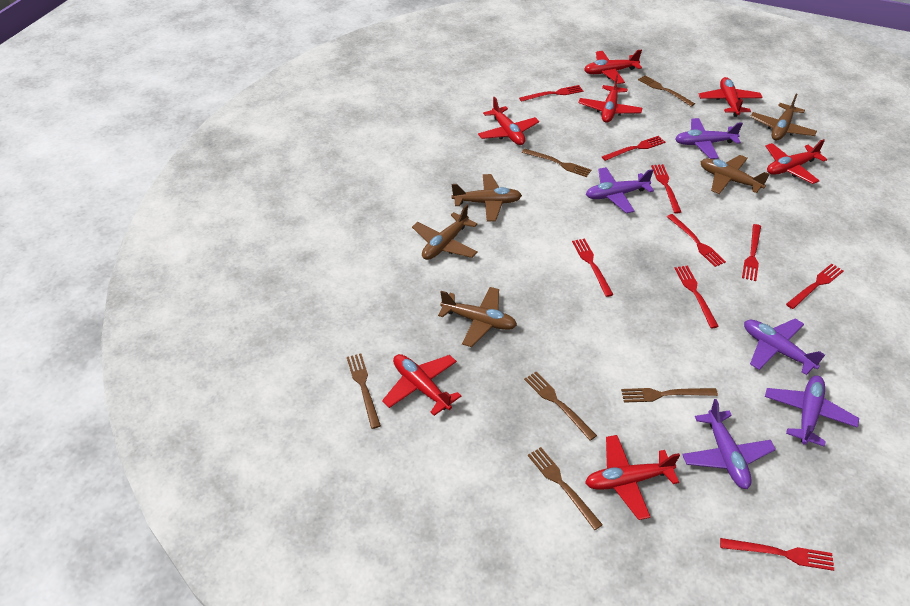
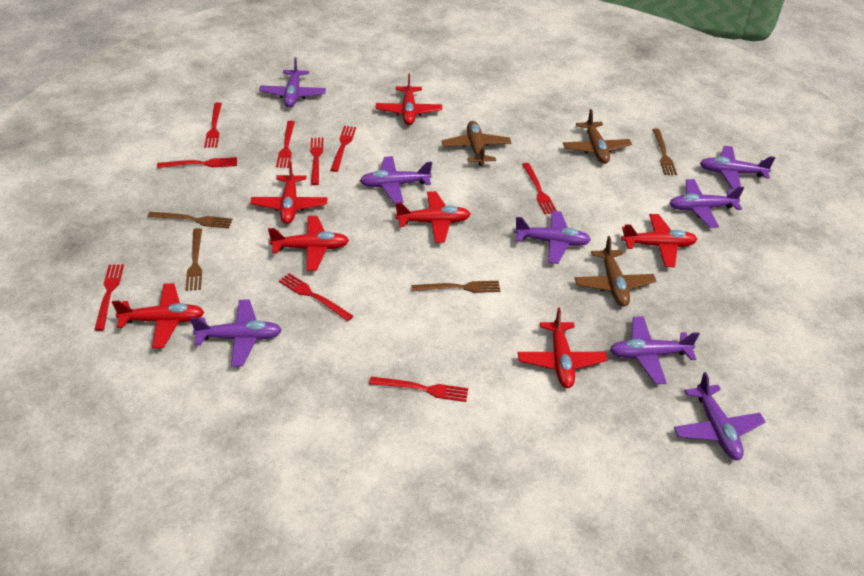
brown fork: 6 -> 4
brown plane: 5 -> 3
purple plane: 5 -> 8

